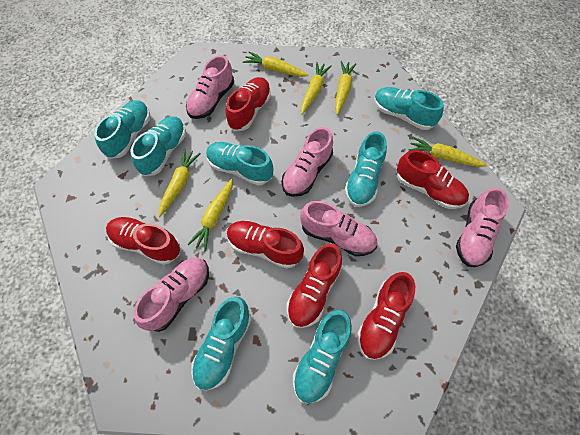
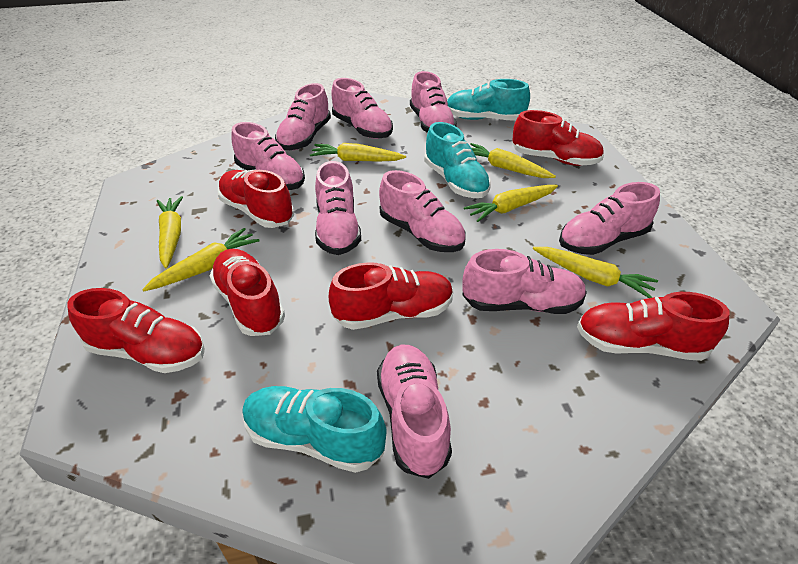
pink shoe: 5 -> 9
turquoise shoe: 7 -> 3

